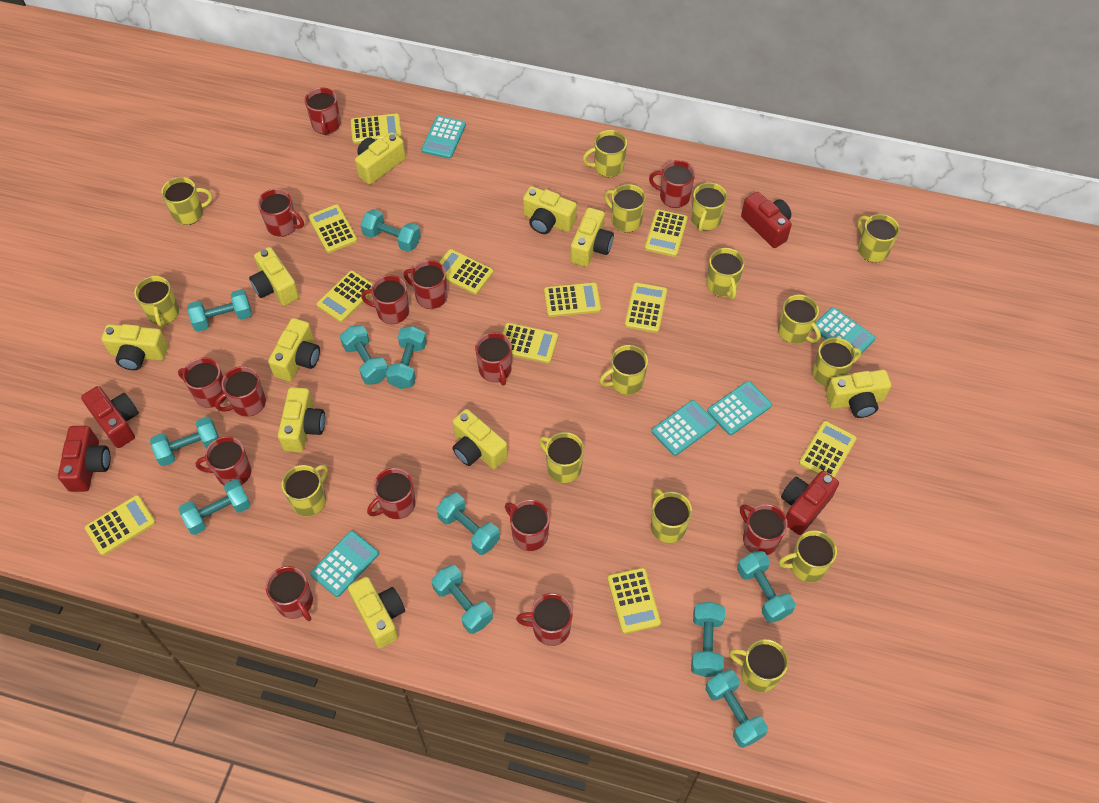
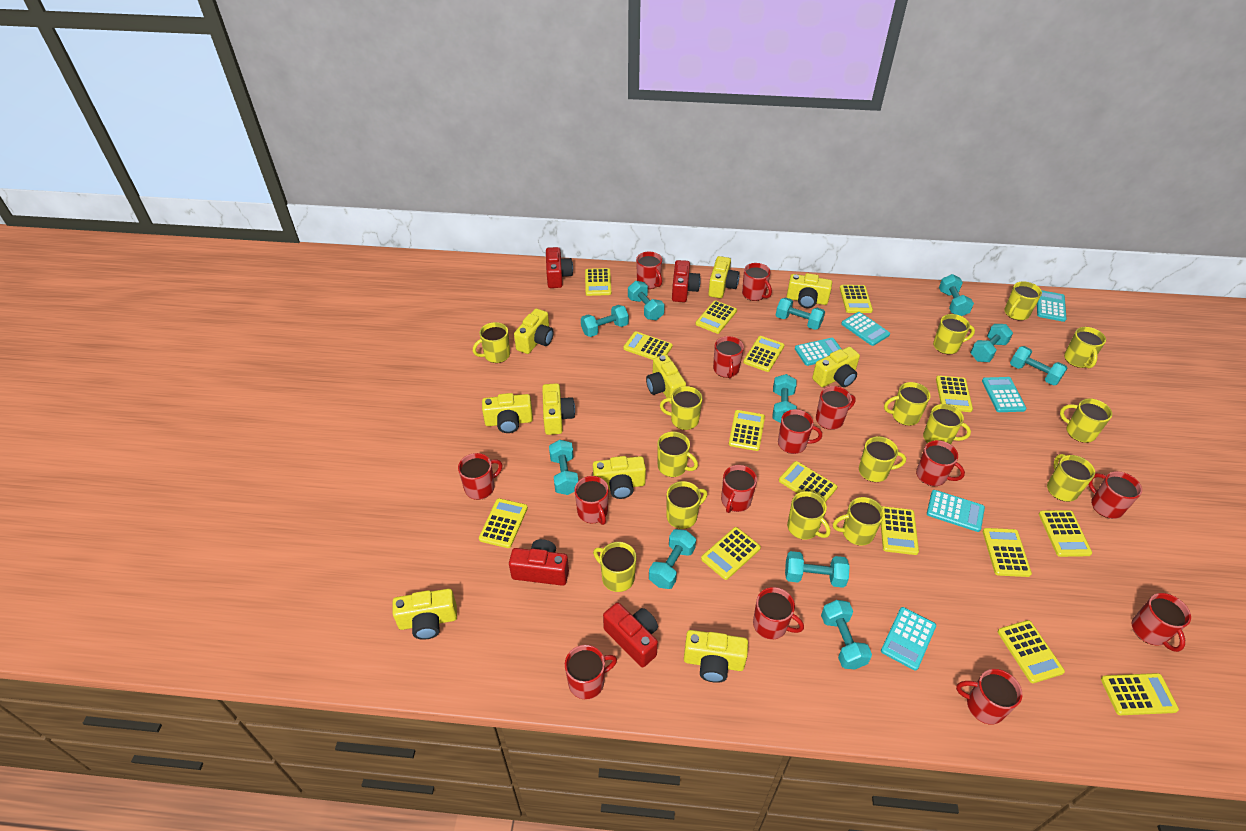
turquoise calculator: 5 -> 6
yellow calculator: 11 -> 15

